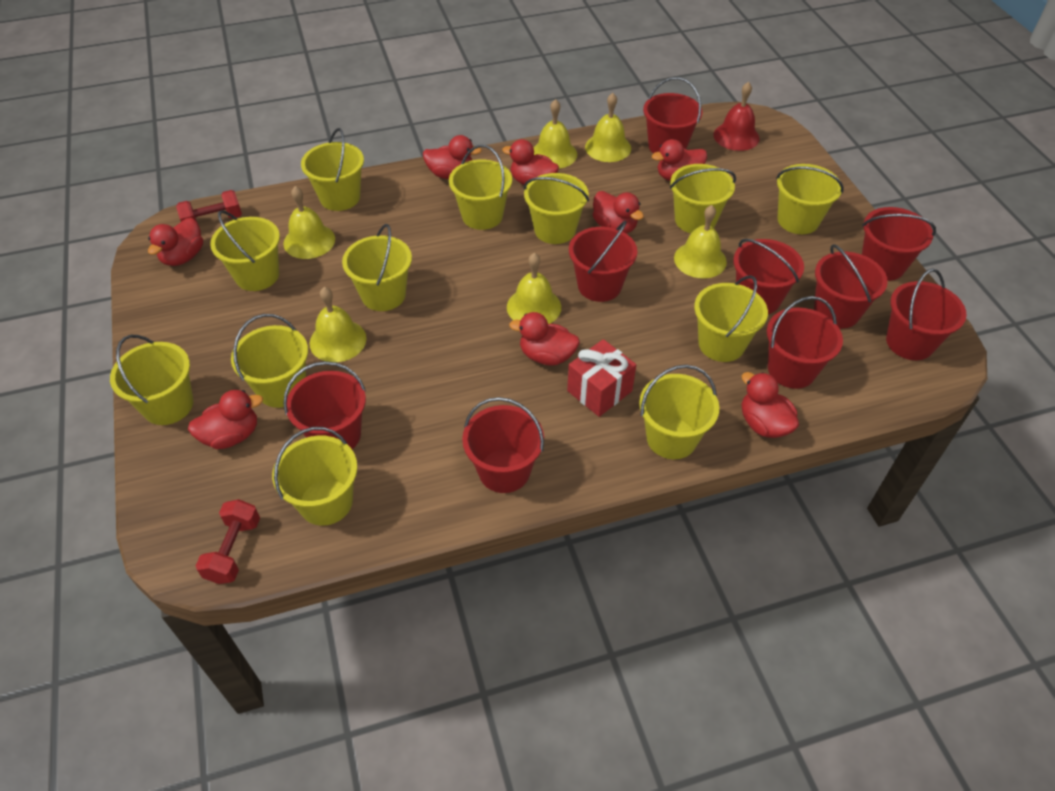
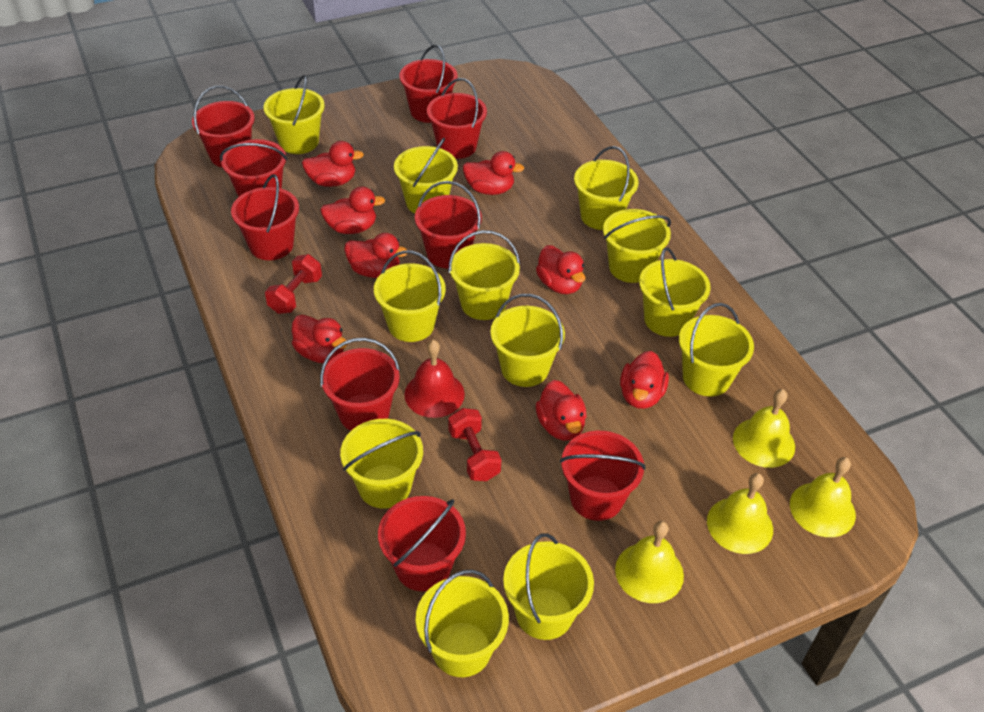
red gift: 1 -> 0
yellow bell: 6 -> 4

